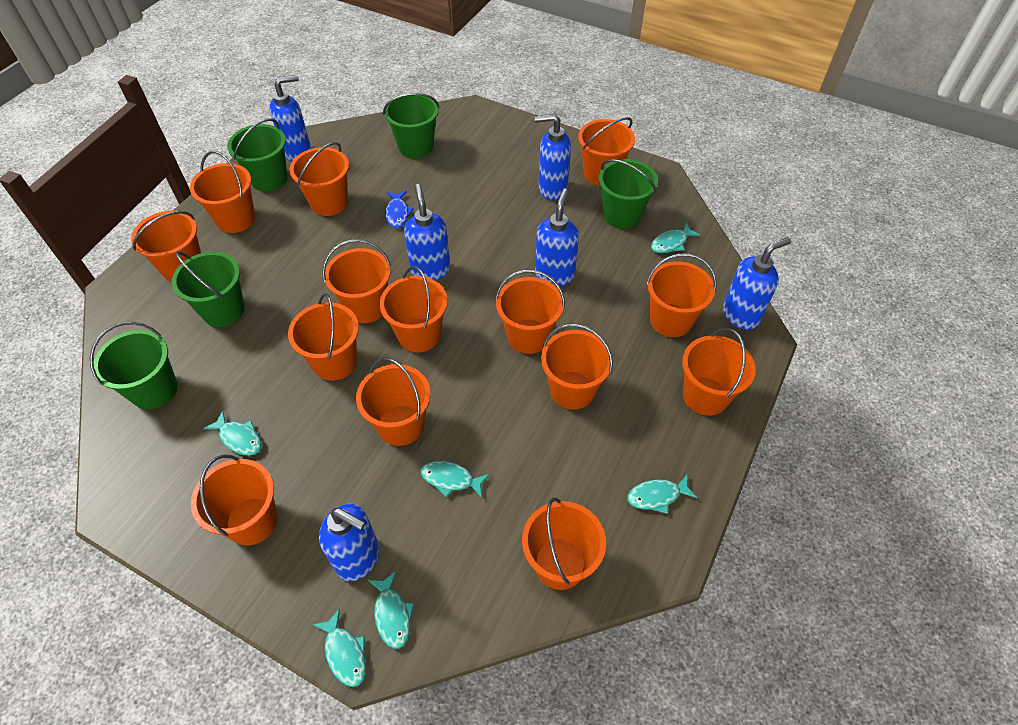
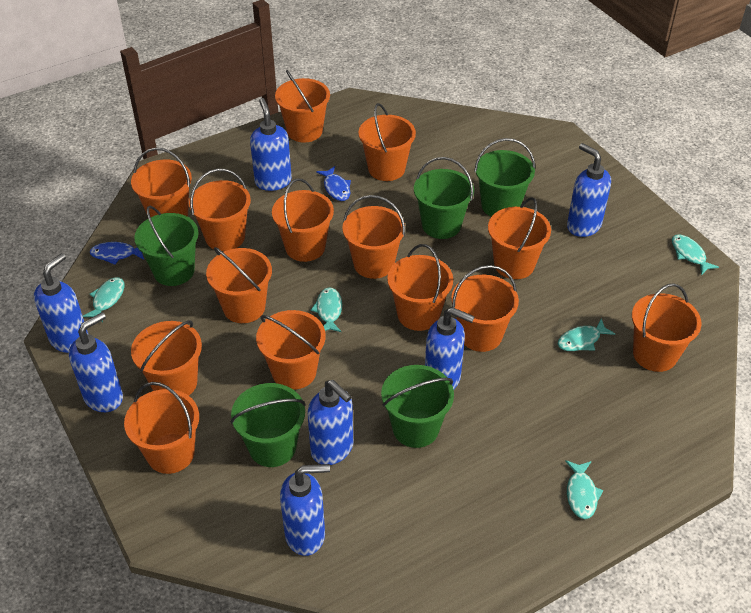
blue fish: 1 -> 2
blue soap dispenser: 6 -> 7
turquoise fish: 6 -> 5

